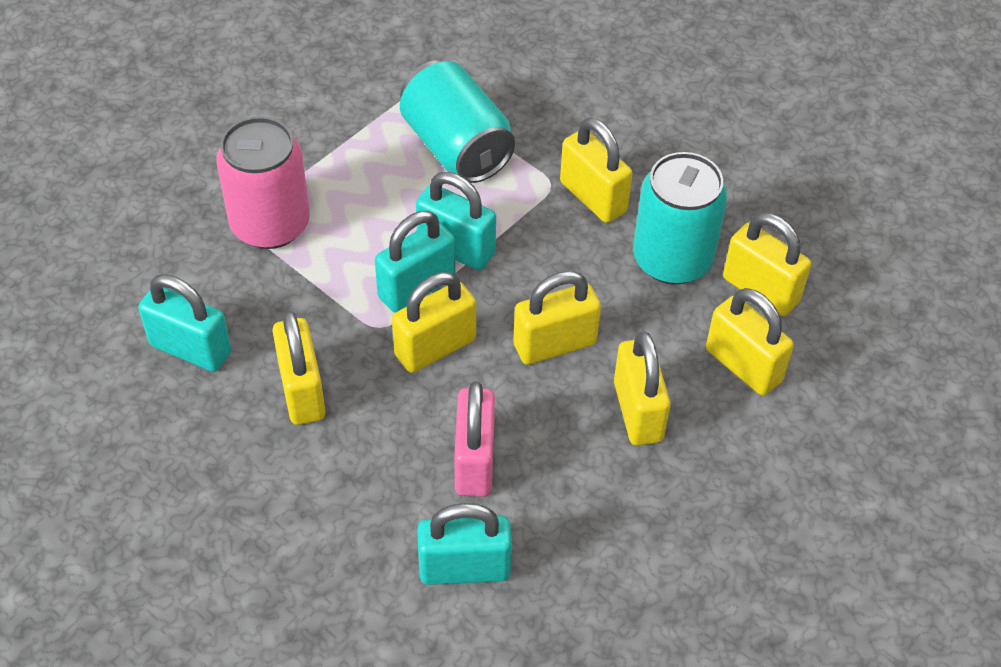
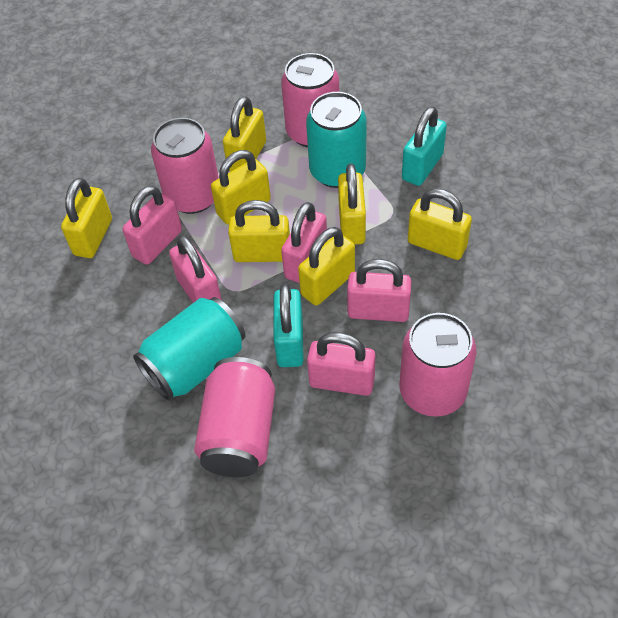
pink can: 1 -> 4
pink padlock: 1 -> 5
turquoise padlock: 4 -> 2

